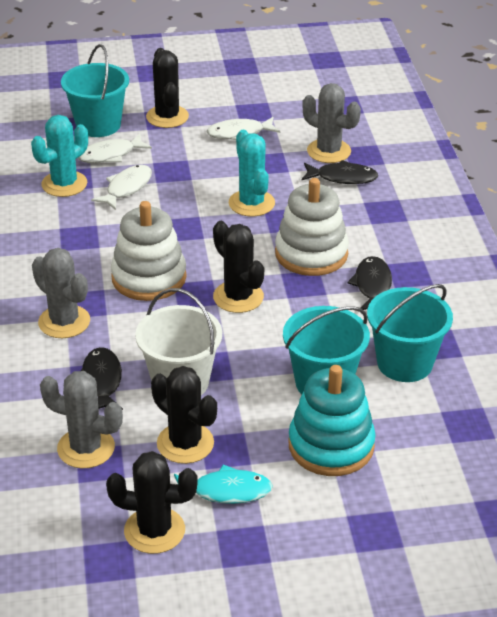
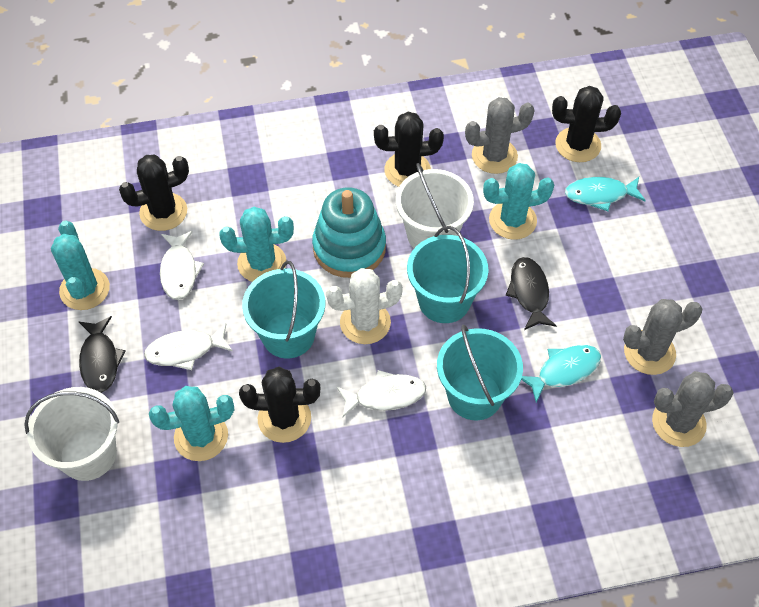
black fish: 3 -> 2
turquoise cactus: 2 -> 4
turquoise fish: 1 -> 2
white bucket: 1 -> 2
white cactus: 0 -> 1
white stacking toy: 2 -> 0

